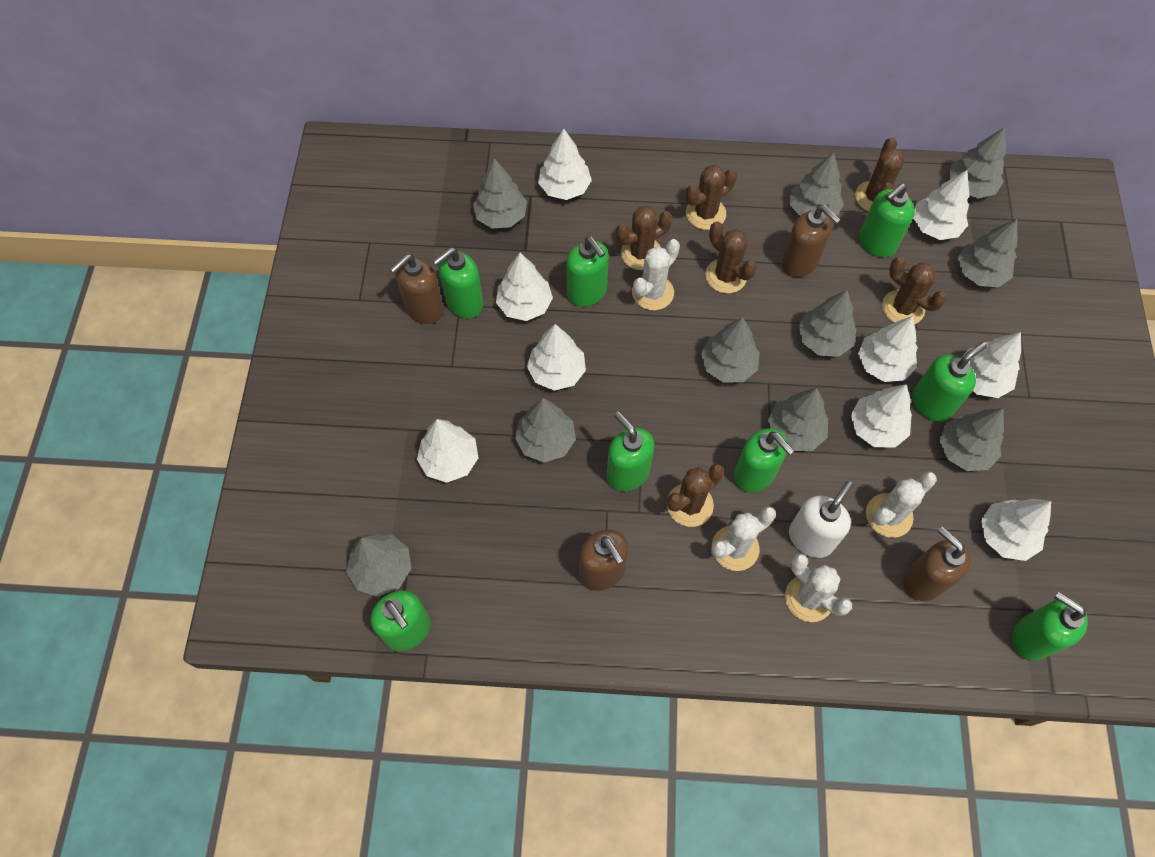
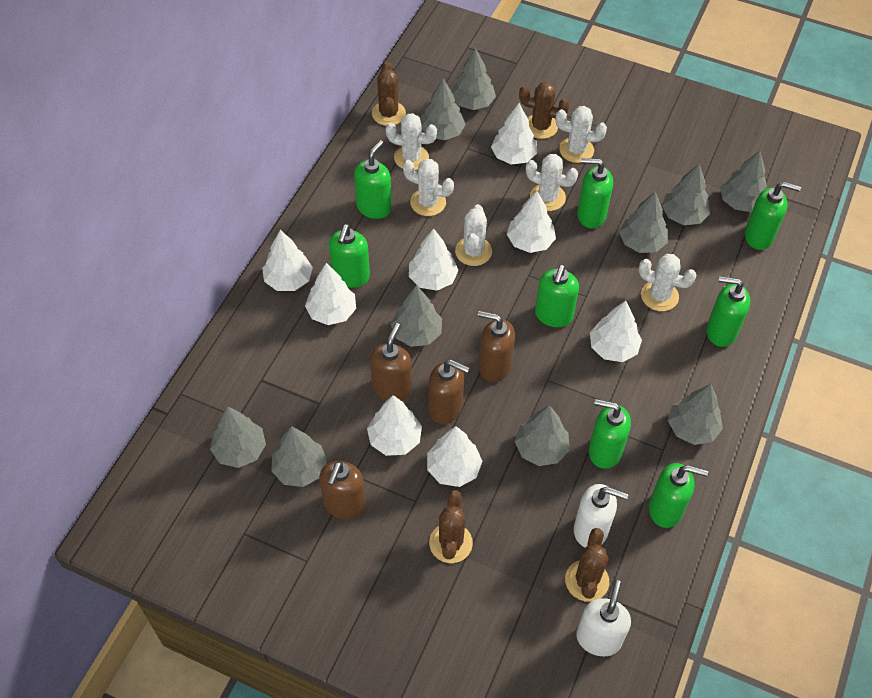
brown cactus: 6 -> 4
white cactus: 4 -> 6
white soap dispenser: 1 -> 2
white tree: 9 -> 8

